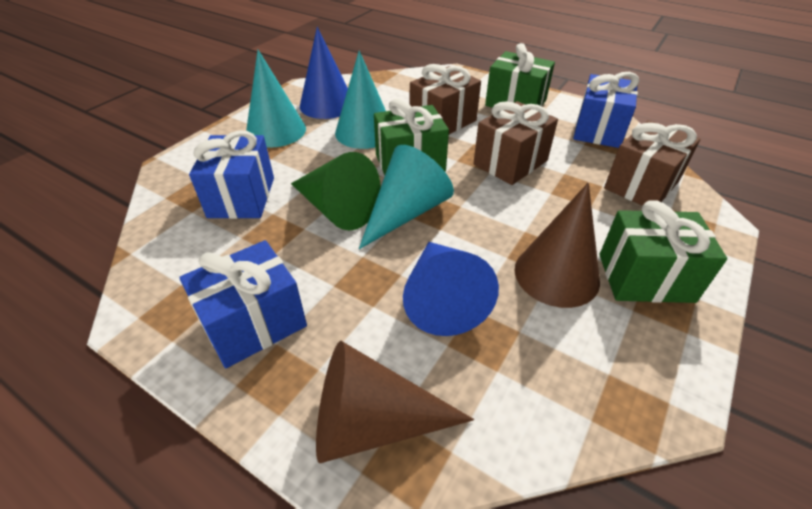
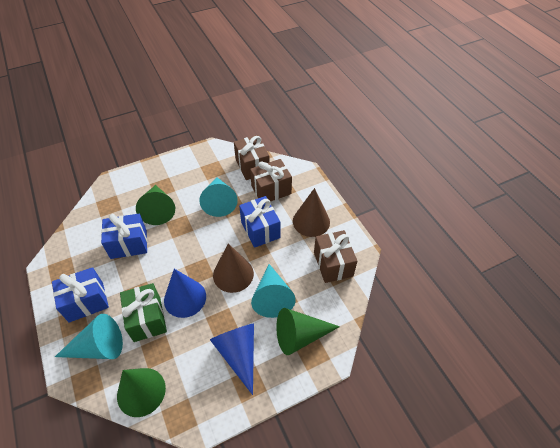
green cone: 1 -> 3
green gift: 3 -> 1

